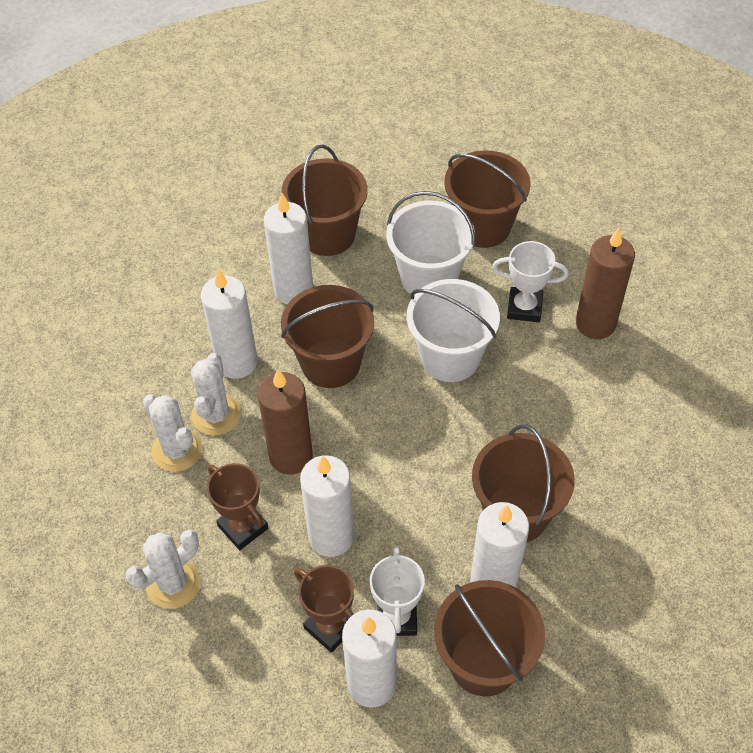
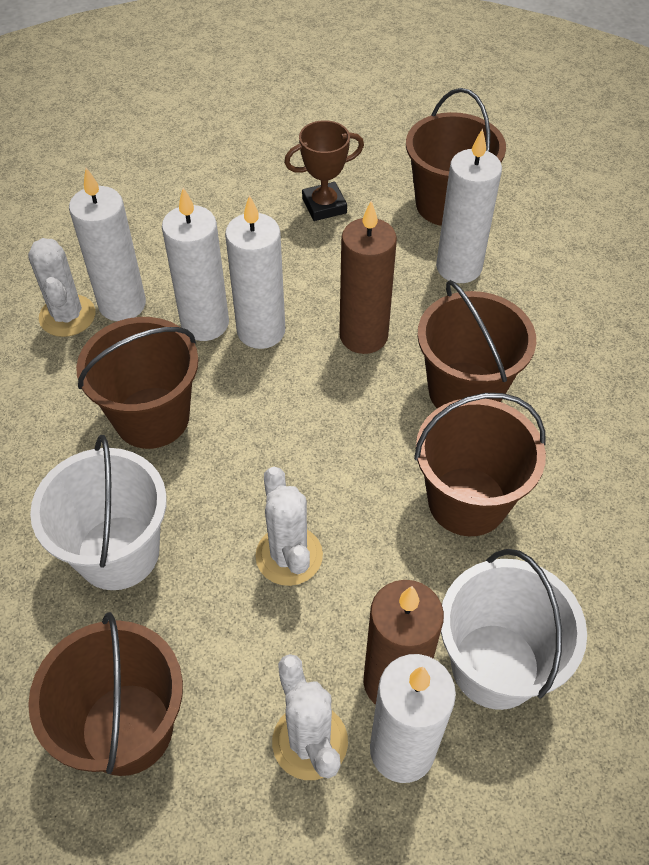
brown trophy: 2 -> 1
white trophy: 2 -> 0

